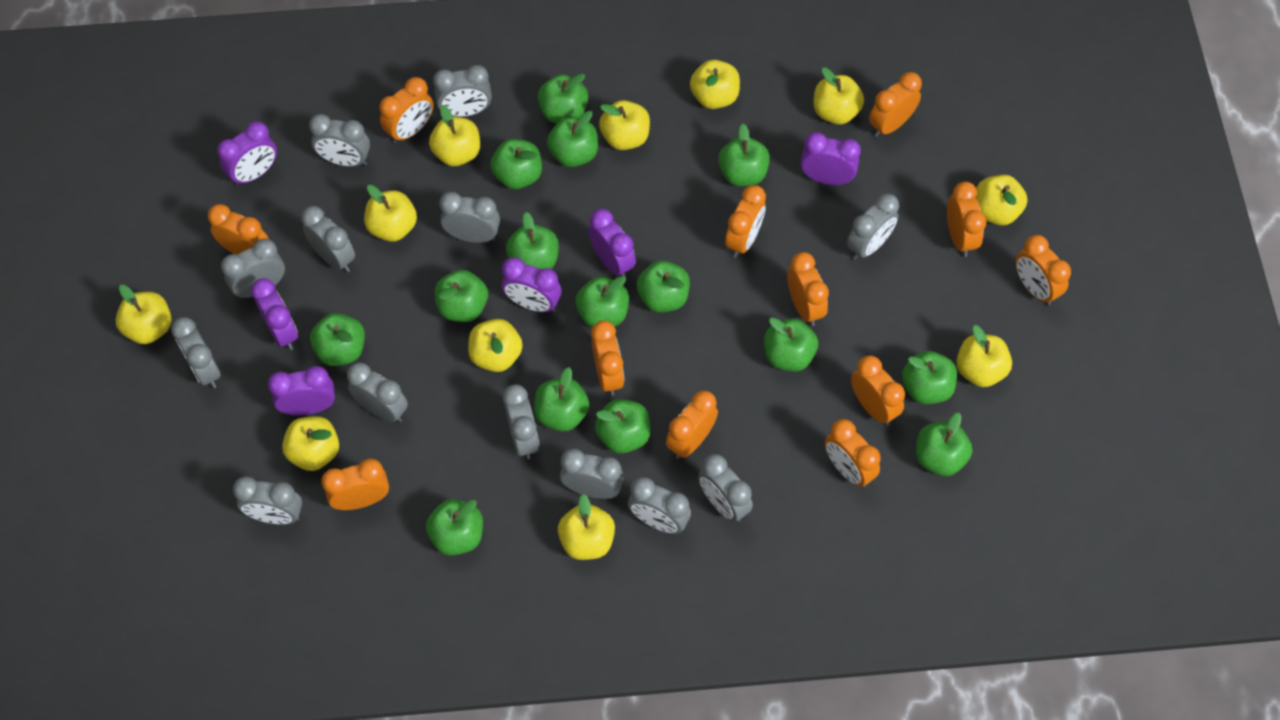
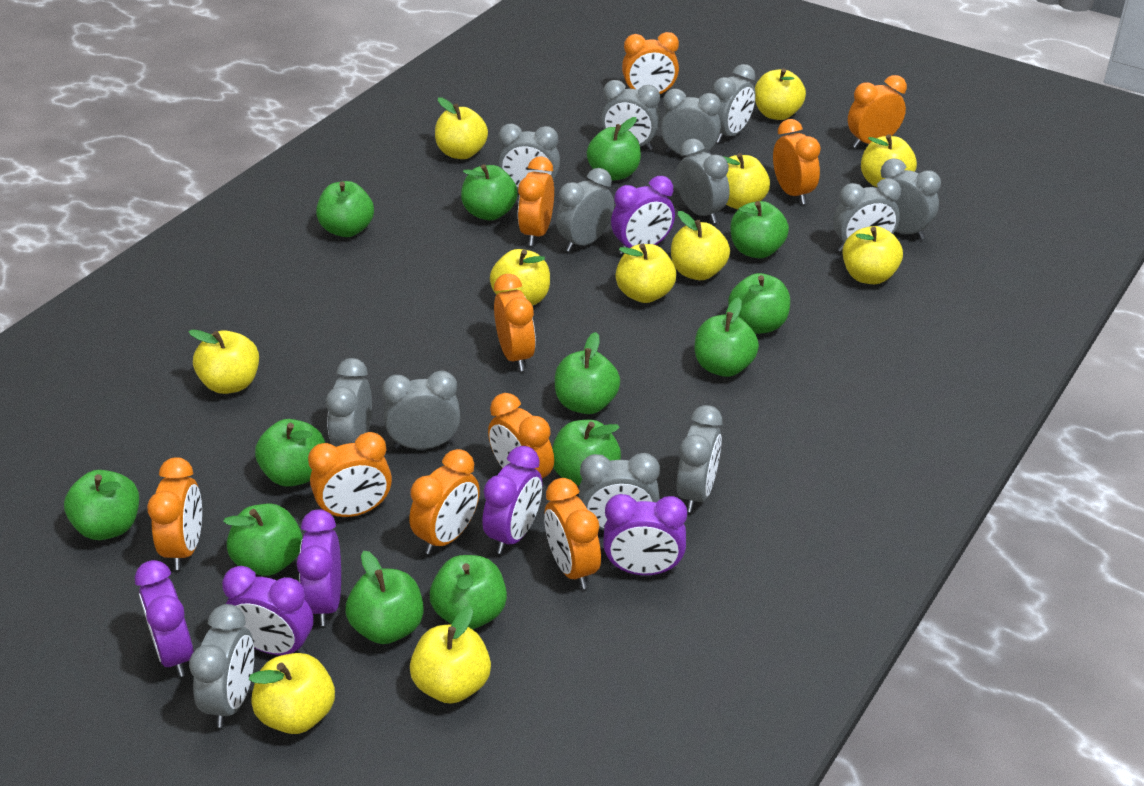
green apple: 15 -> 13
orange clock: 12 -> 10

